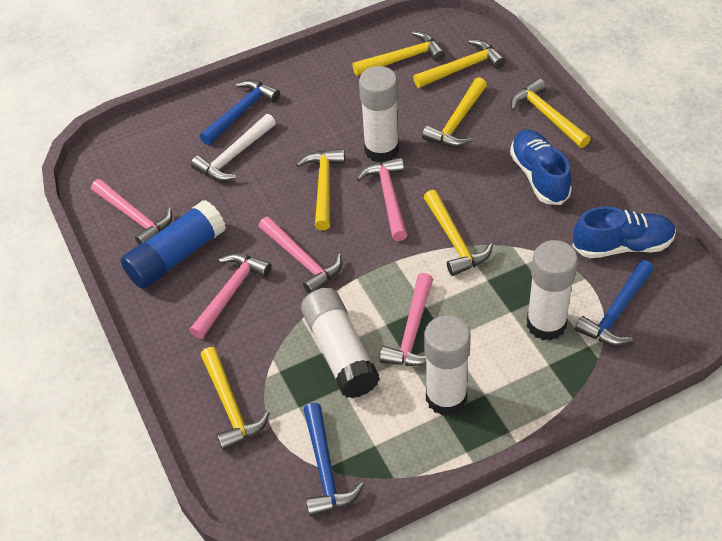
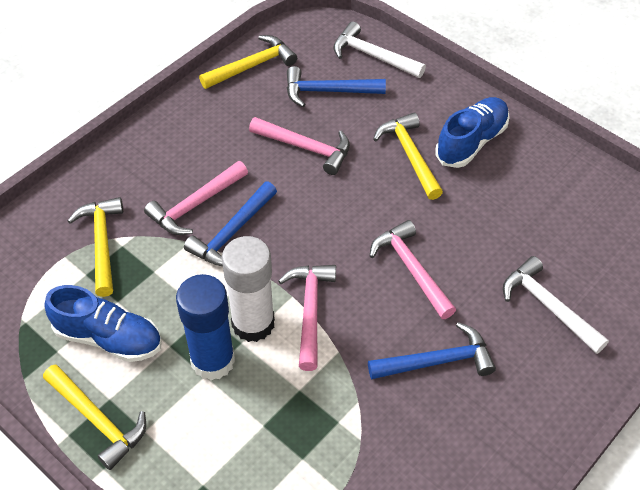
pink hammer: 5 -> 4
white glue stick: 4 -> 1
white hammer: 1 -> 2
yellow hammer: 7 -> 4

